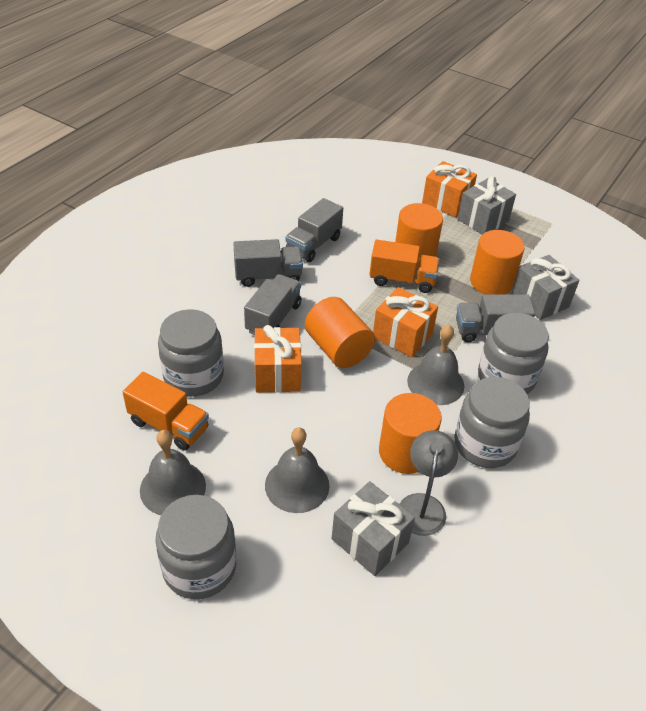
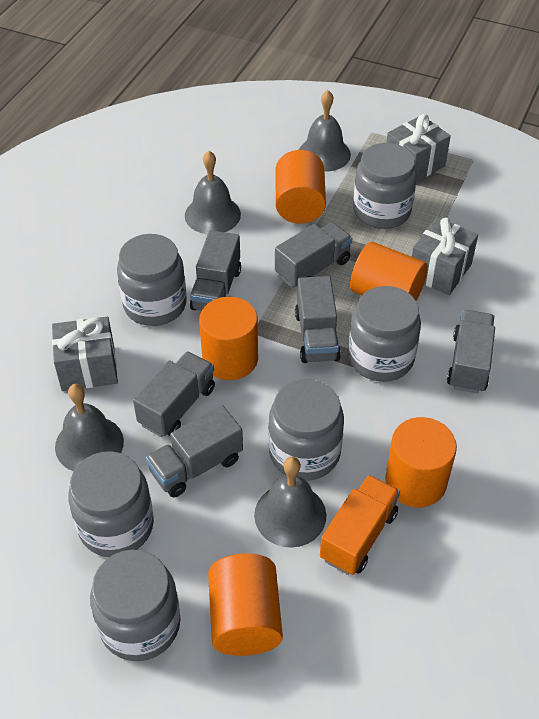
grey bell: 3 -> 4
grey jar: 4 -> 6
grey lamp: 1 -> 0
grey truck: 4 -> 6
orange cylinder: 4 -> 5
orange gift: 3 -> 0
orange truck: 2 -> 1

